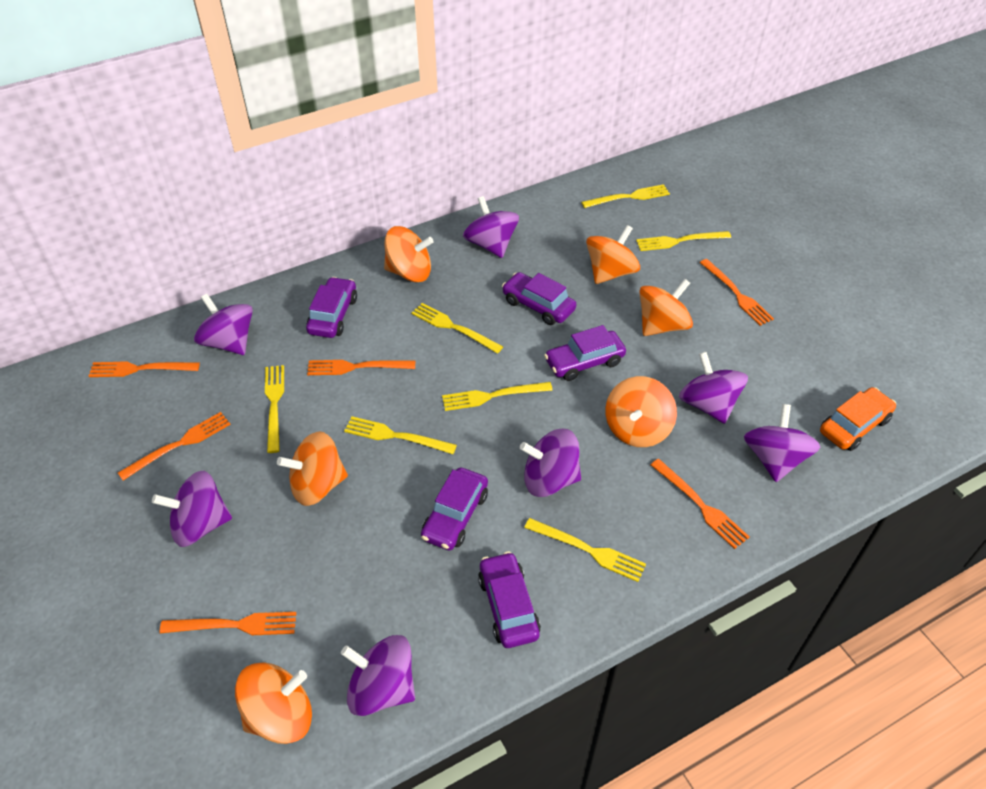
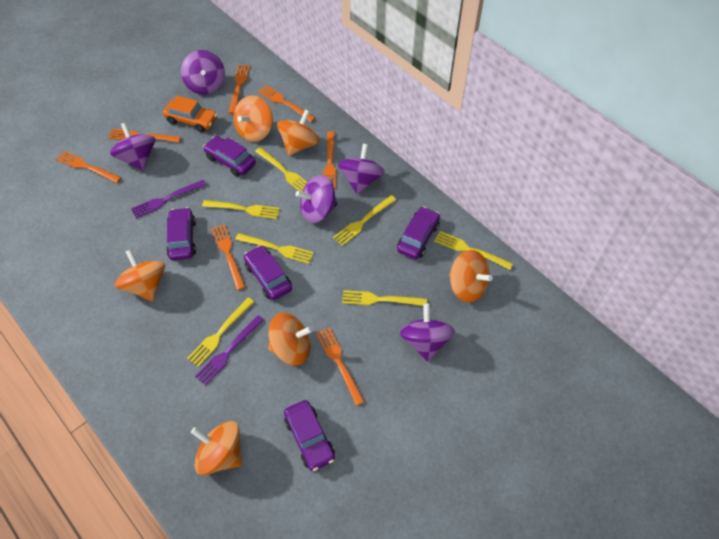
orange fork: 6 -> 7
purple fork: 0 -> 2
purple spinning top: 7 -> 5

